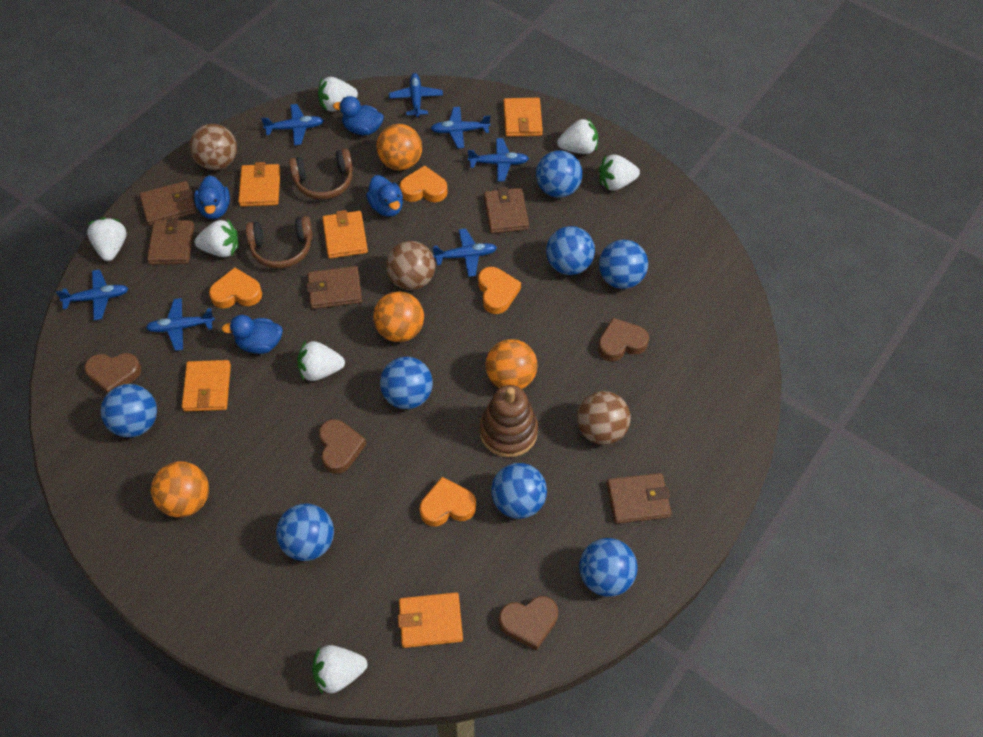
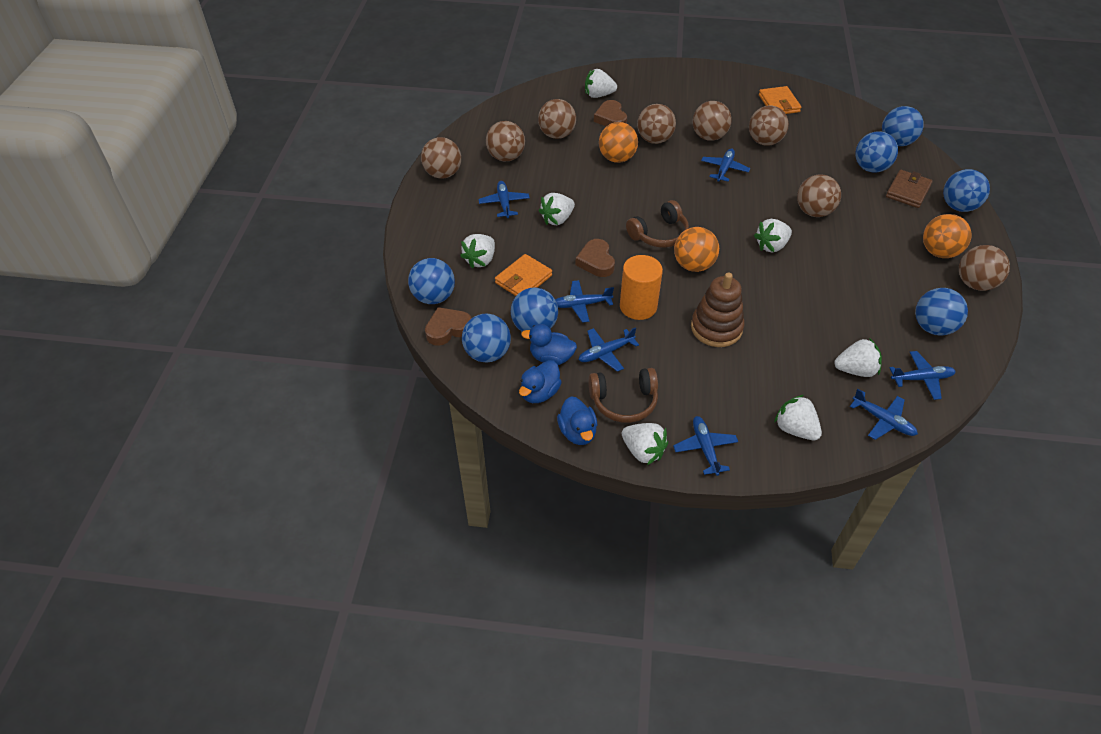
blue ball: 8 -> 7
blue duck: 4 -> 3
brown ball: 3 -> 8
brown heart: 4 -> 3
brown wallet: 5 -> 1
orange ball: 4 -> 3
orange cylinder: 0 -> 1
orange heart: 4 -> 0
orange wallet: 5 -> 2

